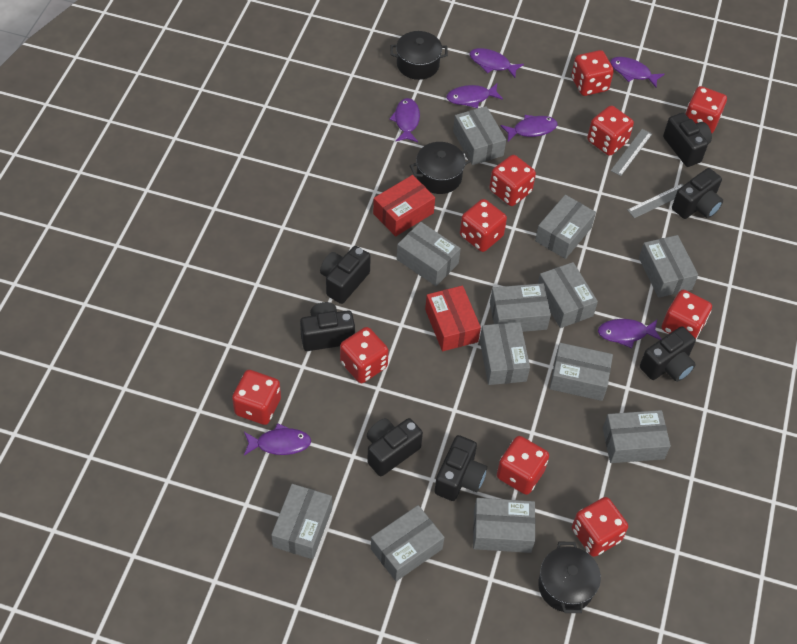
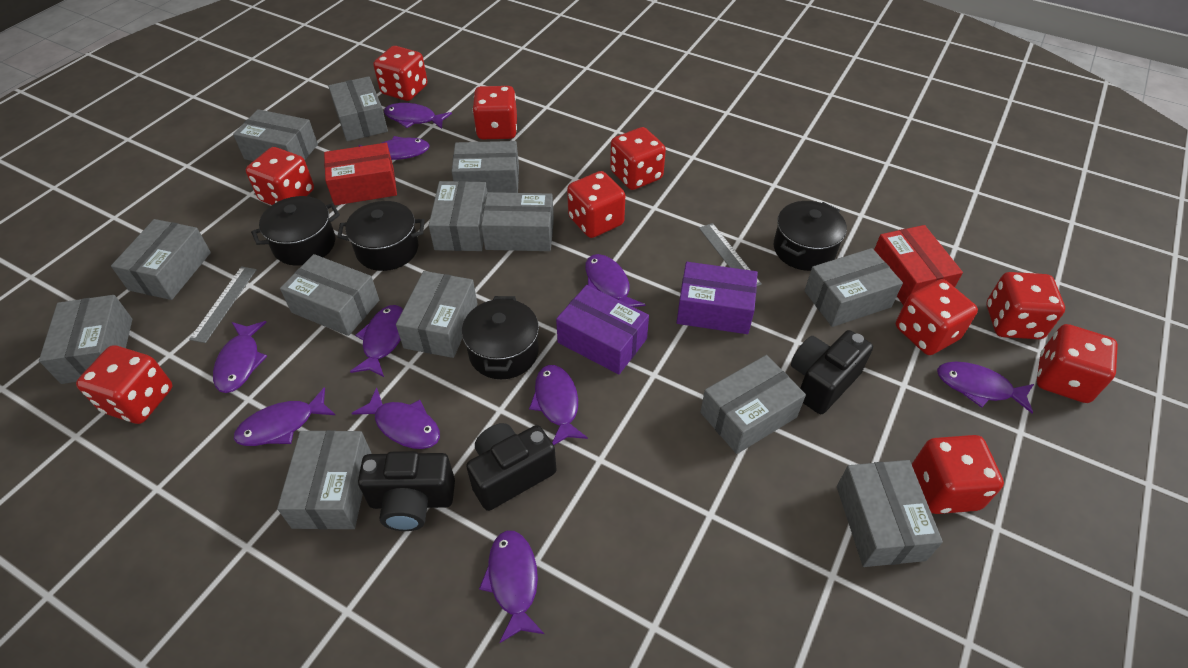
black camera: 7 -> 3
black pot: 3 -> 4
grey box: 12 -> 13
purple box: 0 -> 2
purple fish: 7 -> 10

